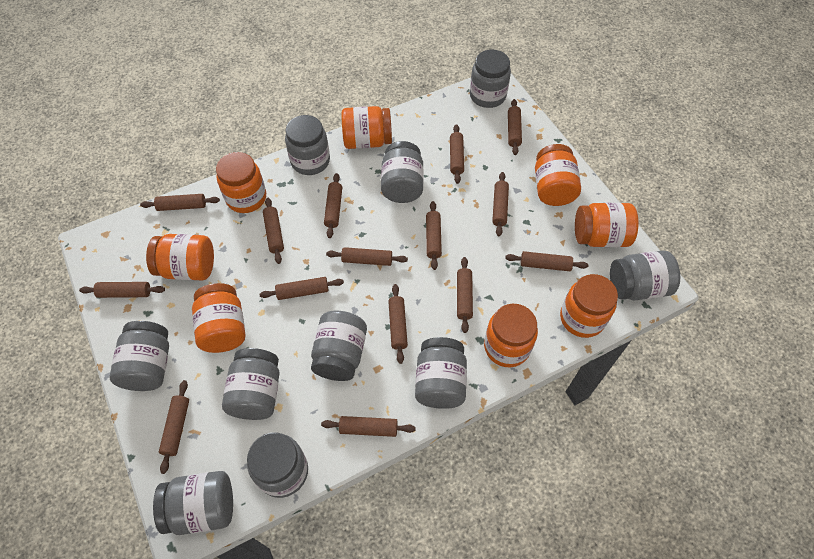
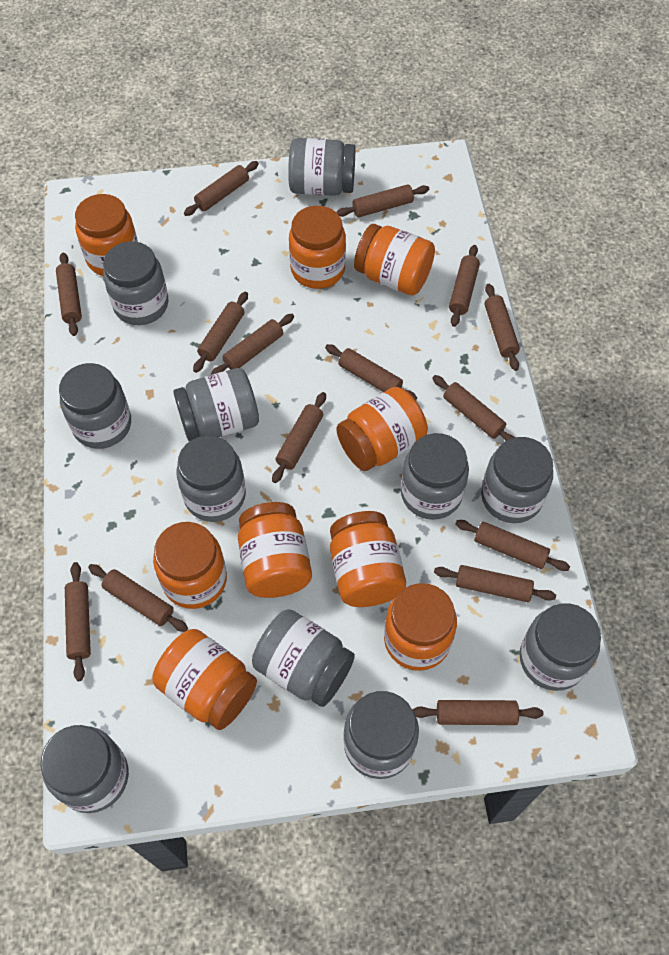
grey jar: 10 -> 11
orange jar: 8 -> 9

